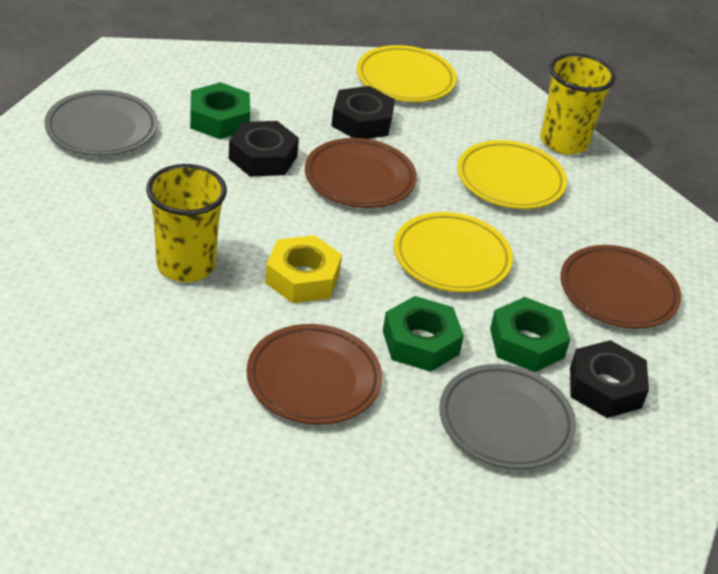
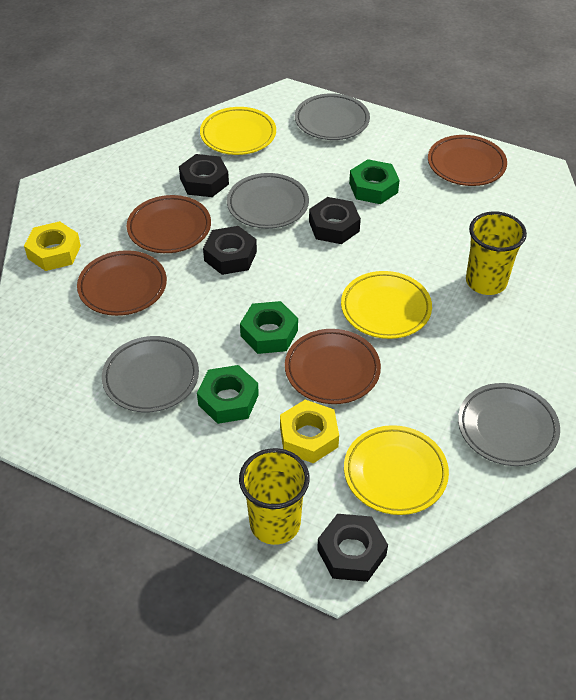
black nut: 3 -> 4
brown plate: 3 -> 4
grey plate: 2 -> 4
yellow nut: 1 -> 2

